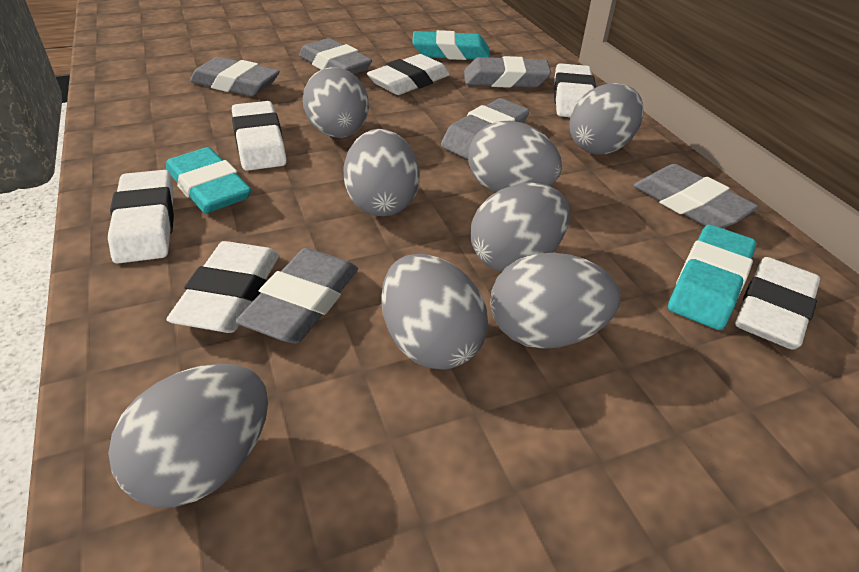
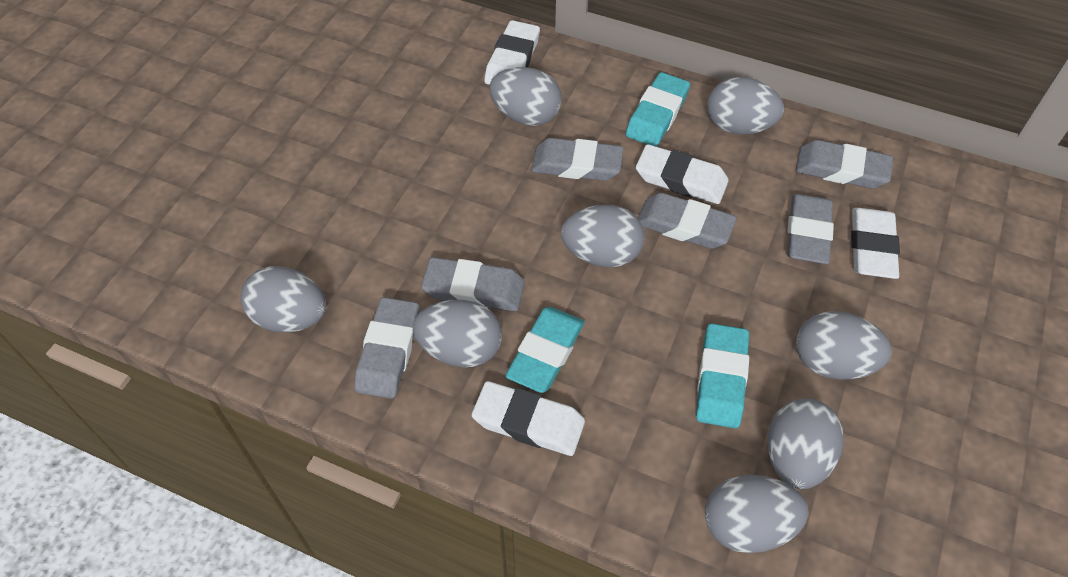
white eraser: 6 -> 4

